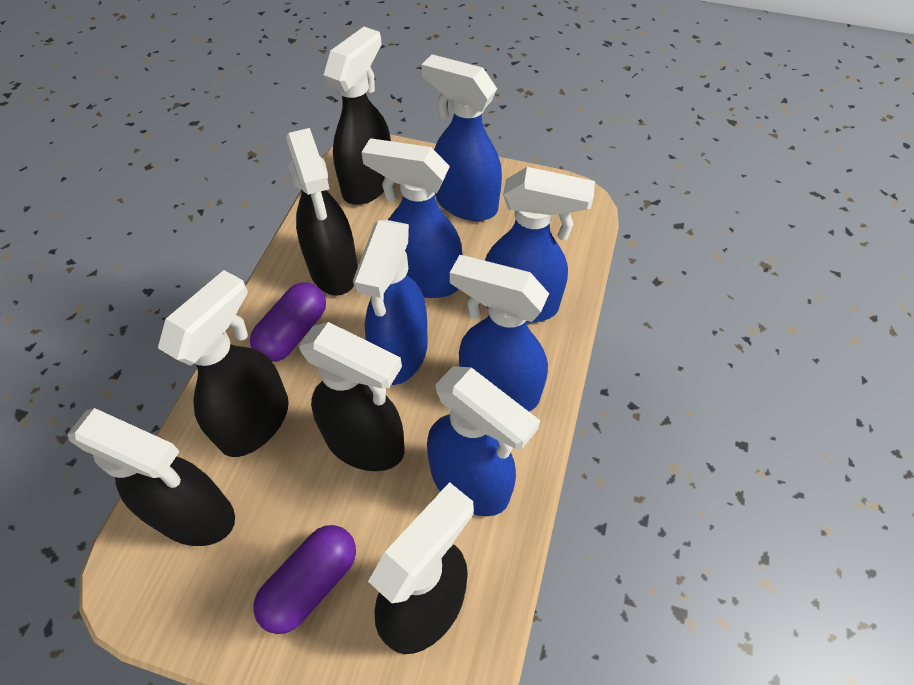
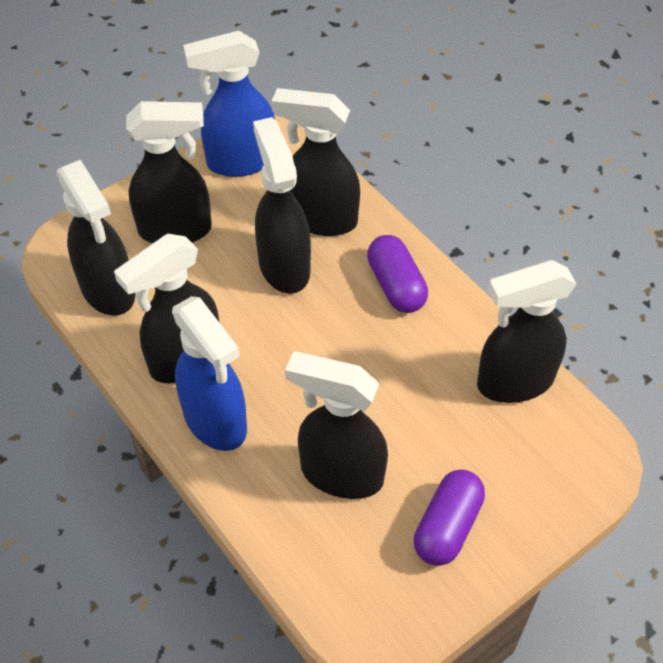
black spray bottle: 6 -> 7
blue spray bottle: 6 -> 2

